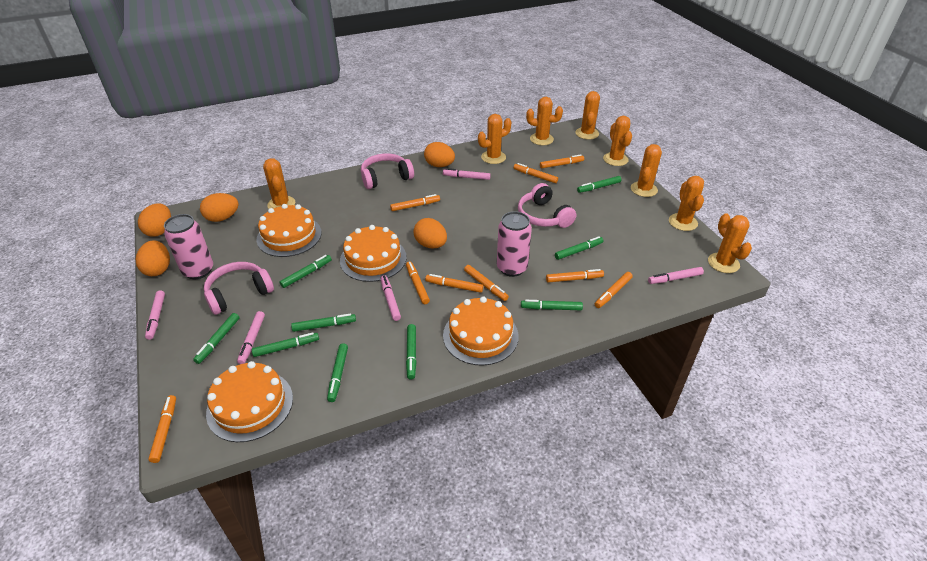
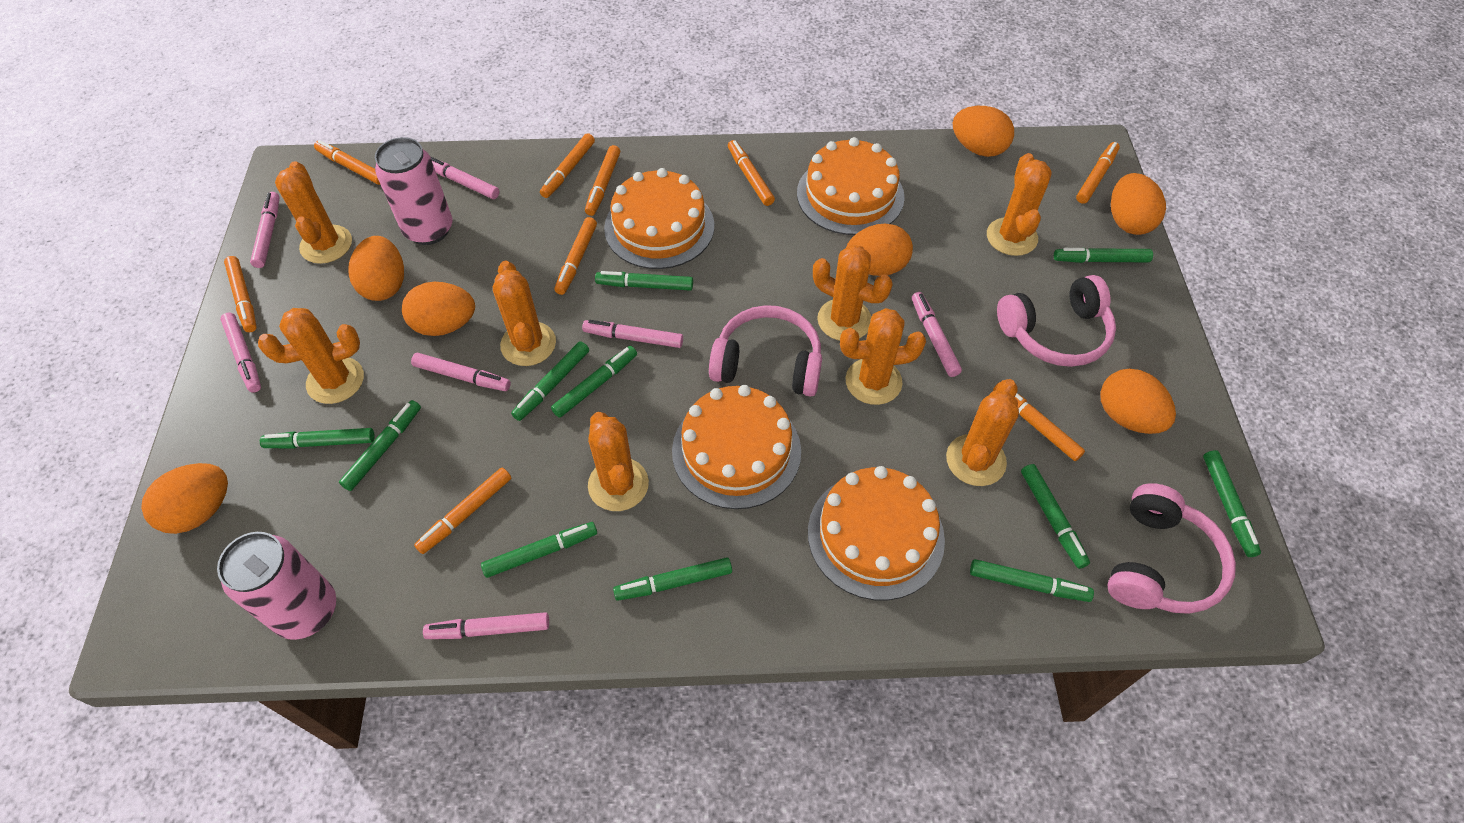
green marker: 9 -> 11
orange egg: 5 -> 7
pink marker: 5 -> 7

